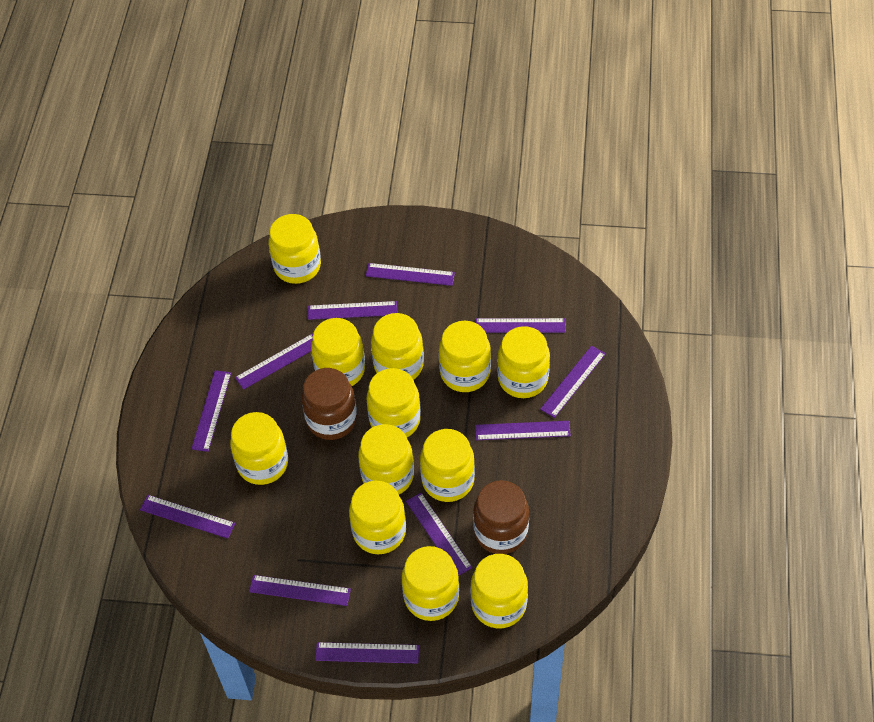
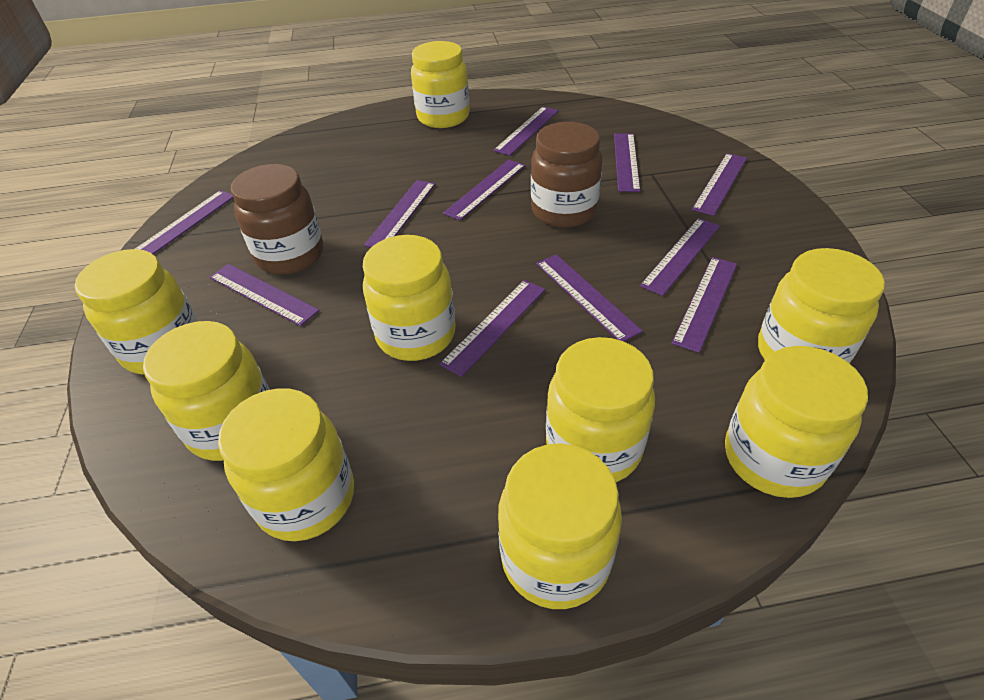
yellow jar: 12 -> 9

